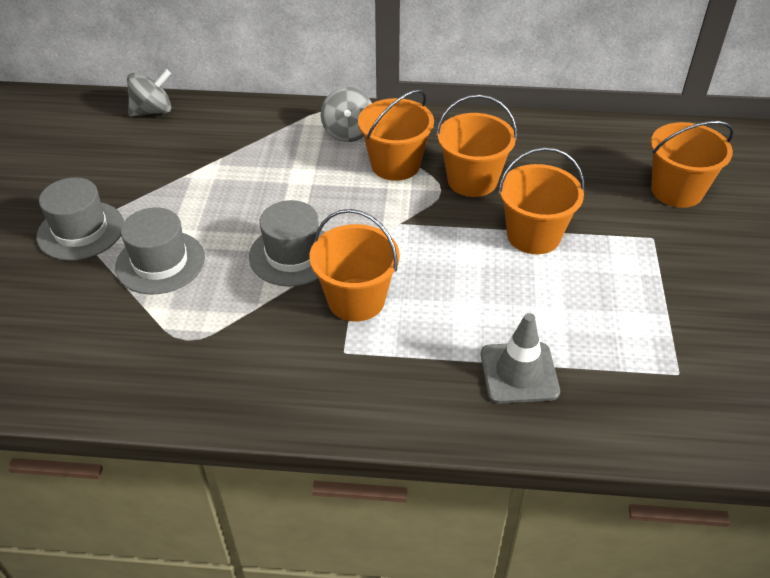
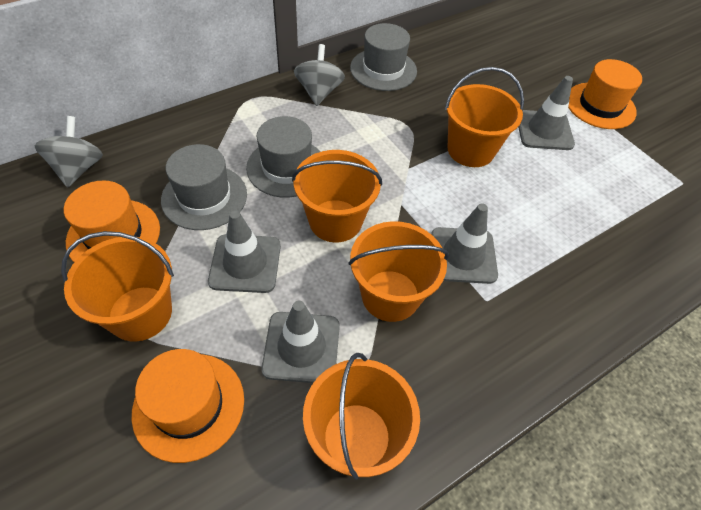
grey traffic cone: 1 -> 4
orange hat: 0 -> 3

